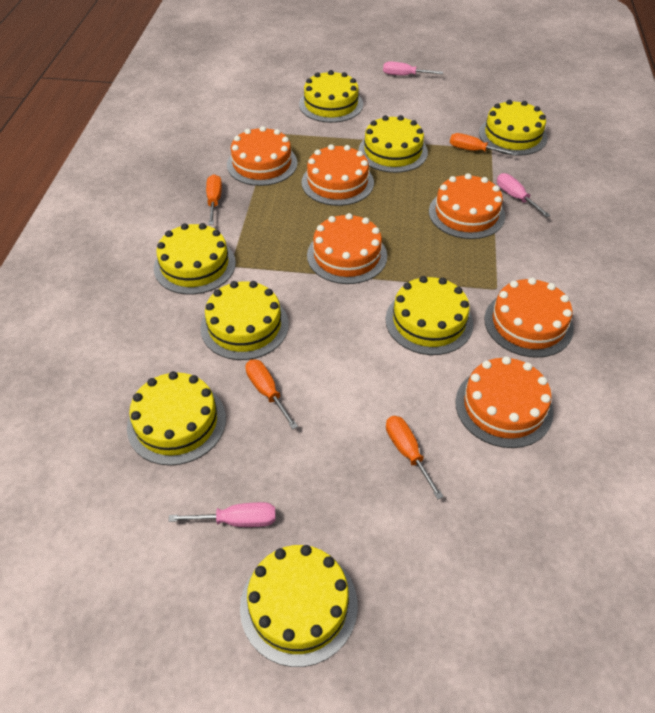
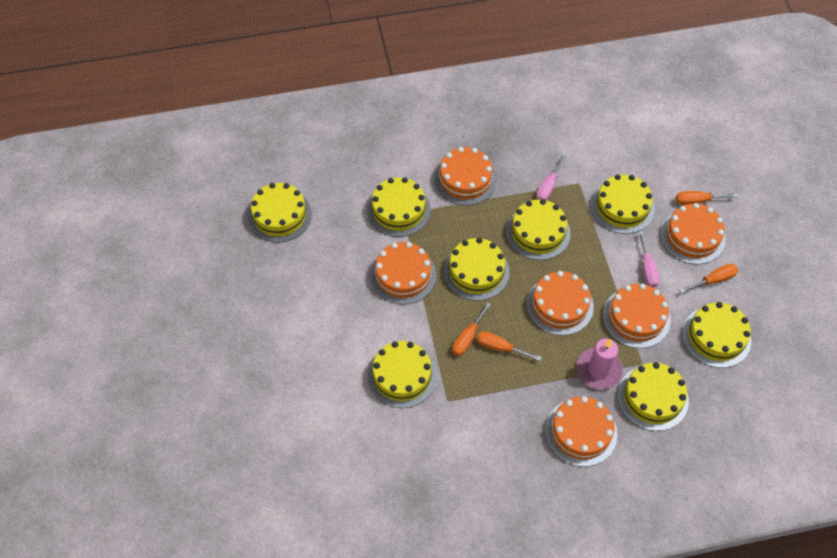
pink candle: 0 -> 1
pink screwdriver: 3 -> 2

